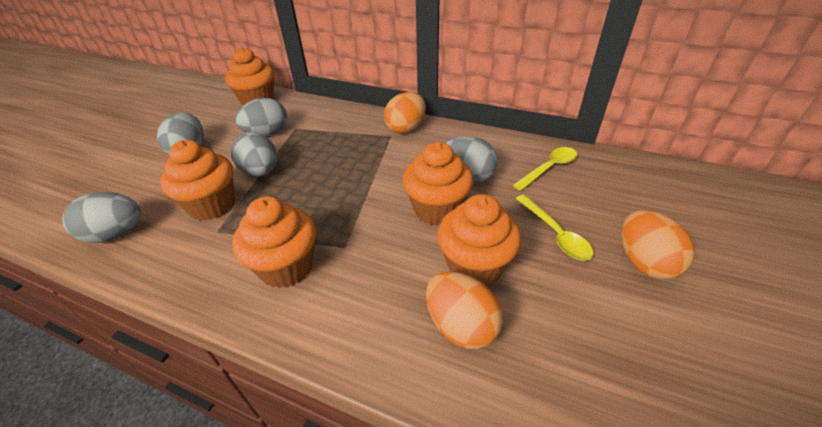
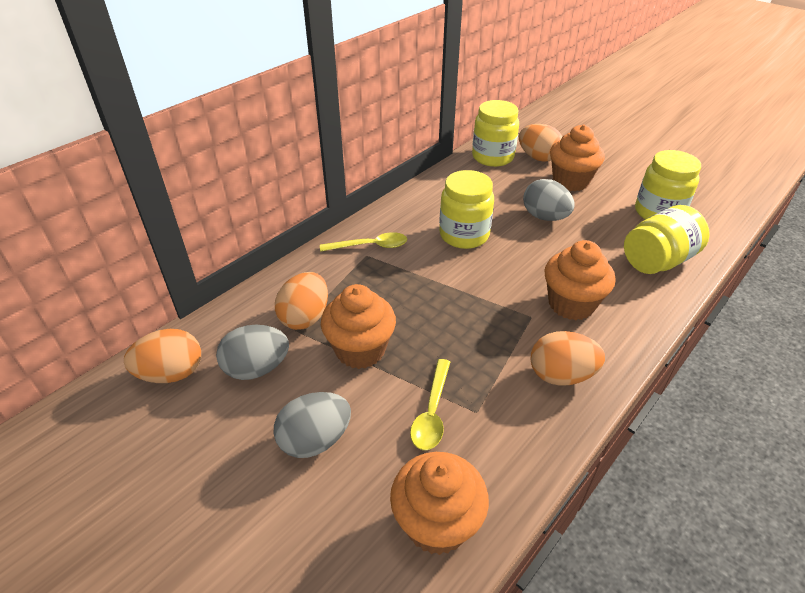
grey egg: 5 -> 3
orange cupcake: 5 -> 4
orange egg: 3 -> 4
yellow jar: 0 -> 4

